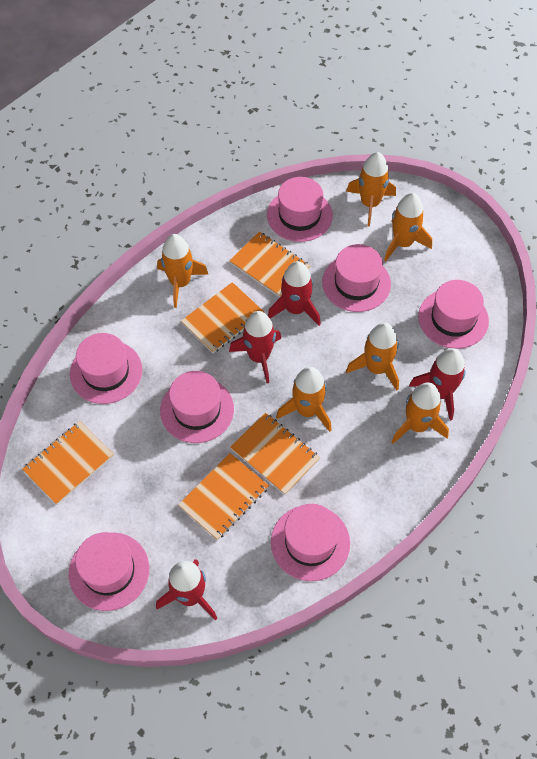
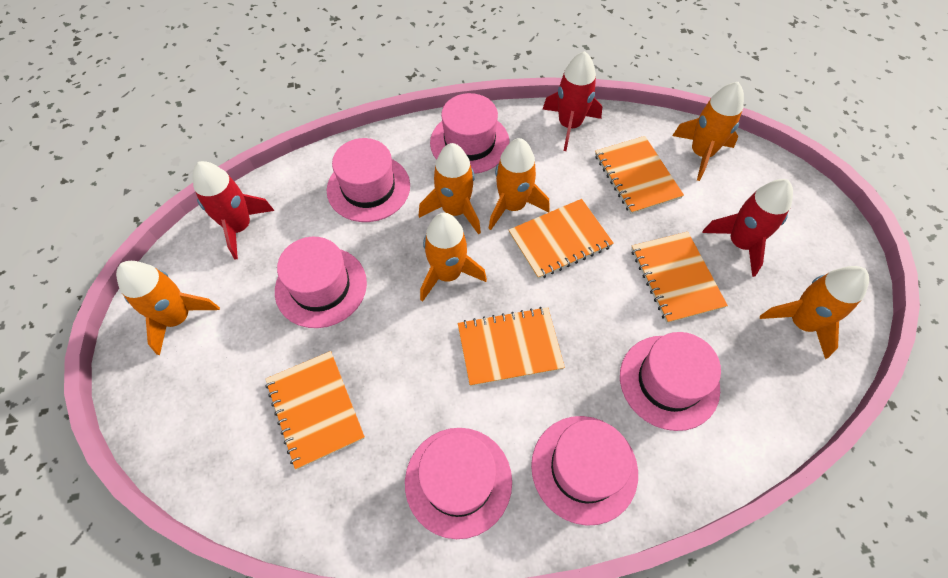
pink hat: 7 -> 6
red rocket: 4 -> 3

